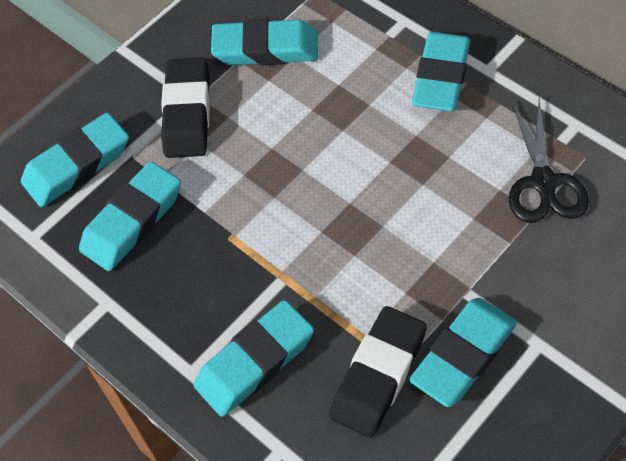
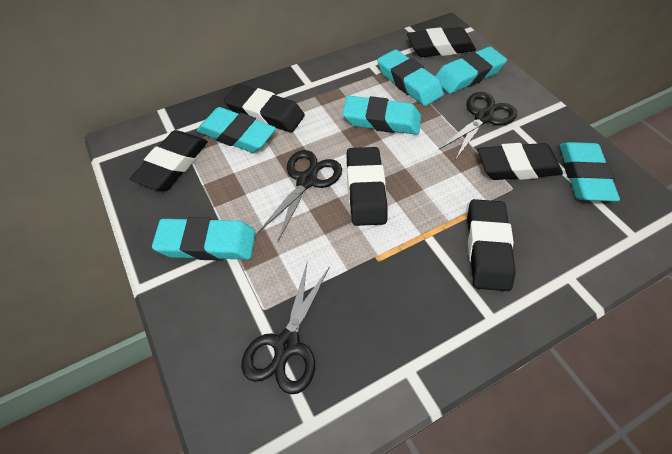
black eraser: 2 -> 6
black scissors: 1 -> 3

